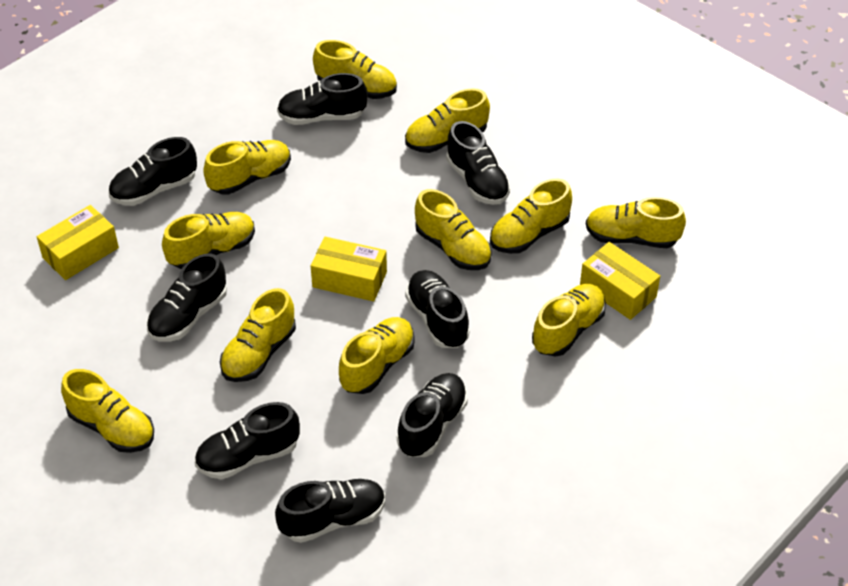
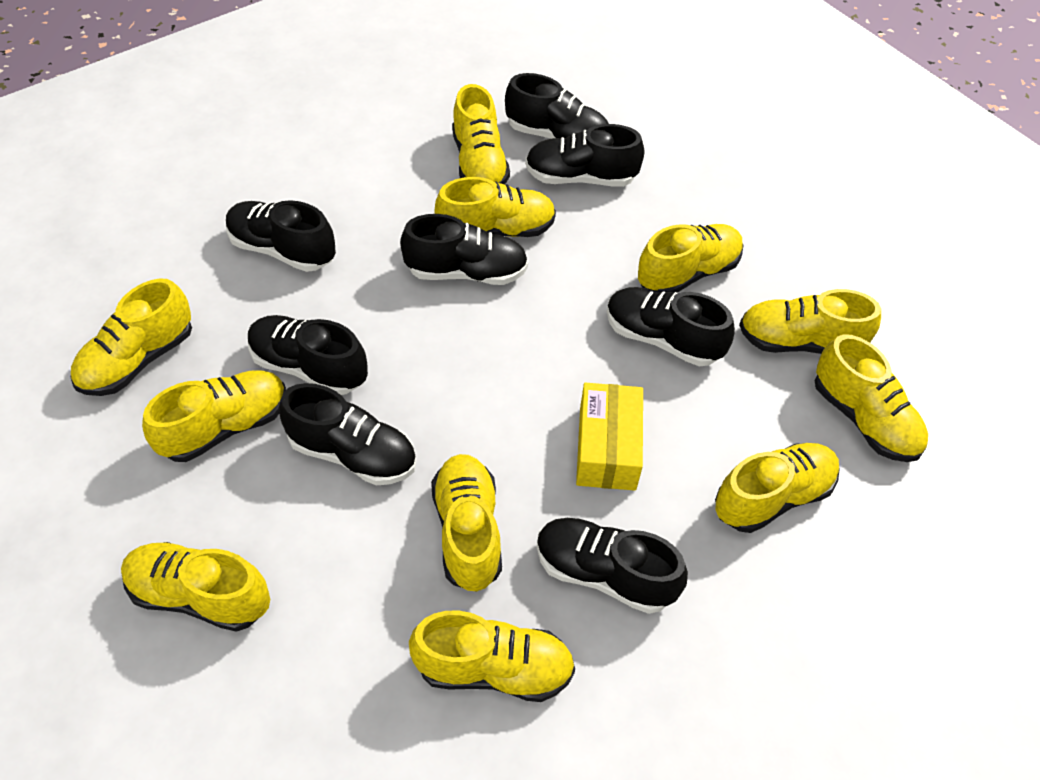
yellow box: 3 -> 1

